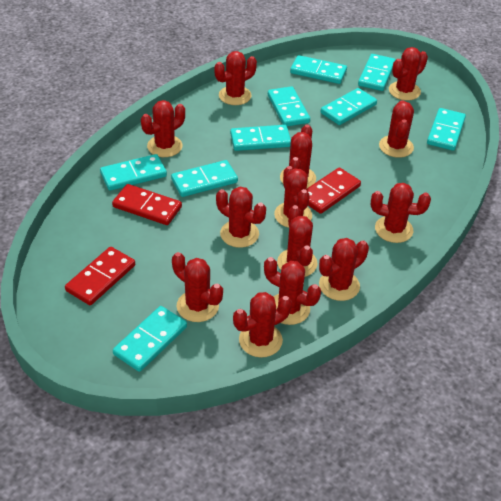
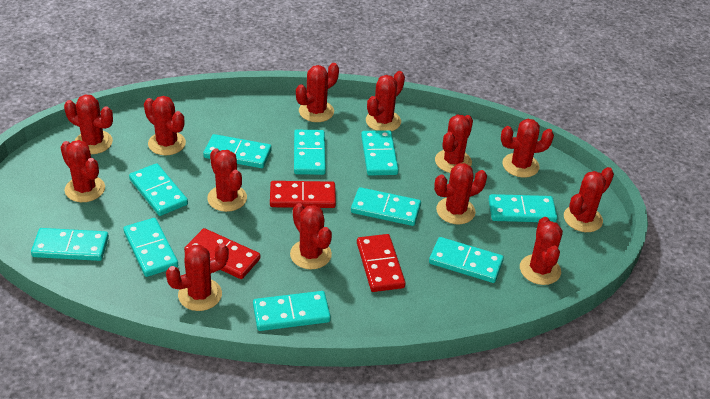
turquoise domino: 9 -> 10

